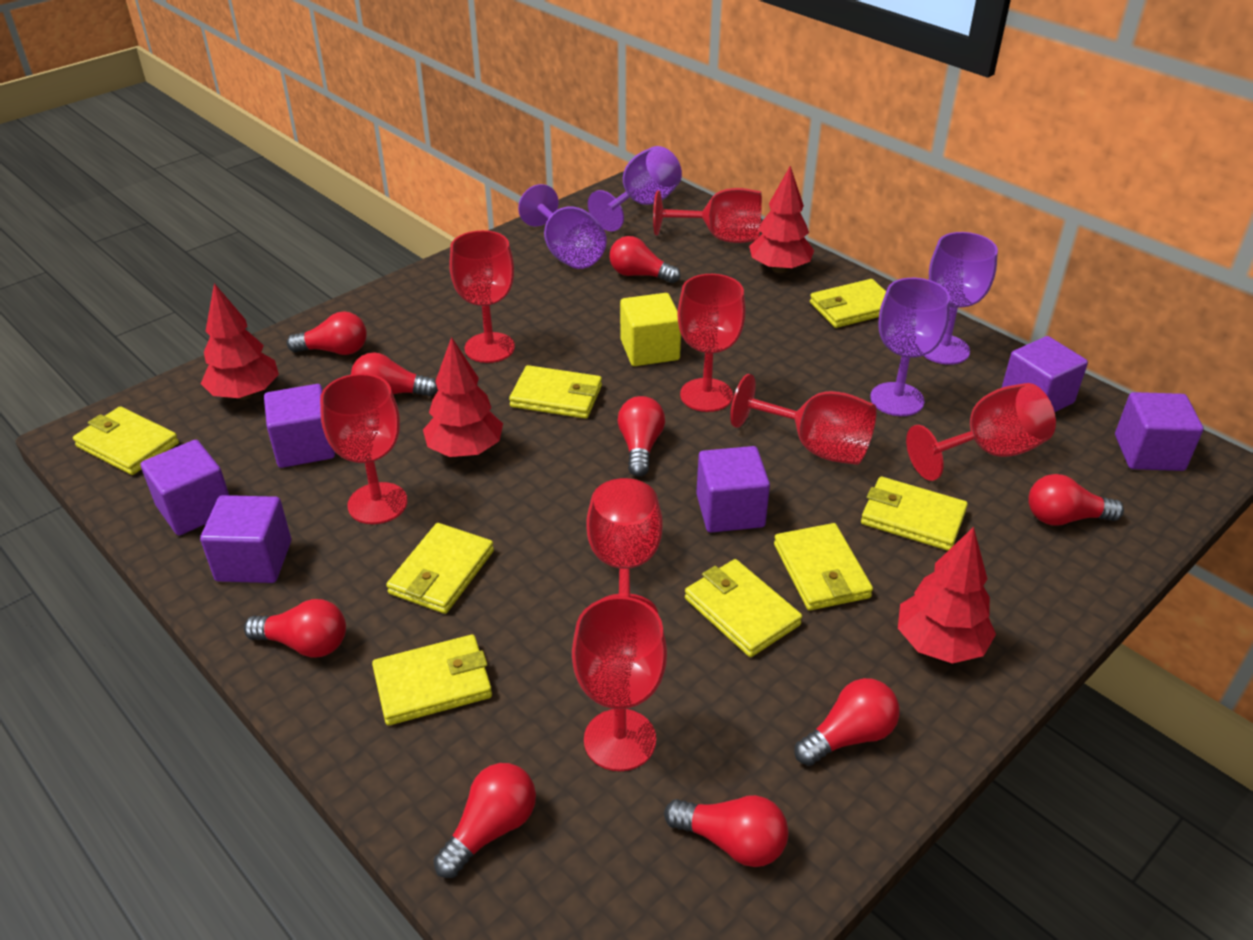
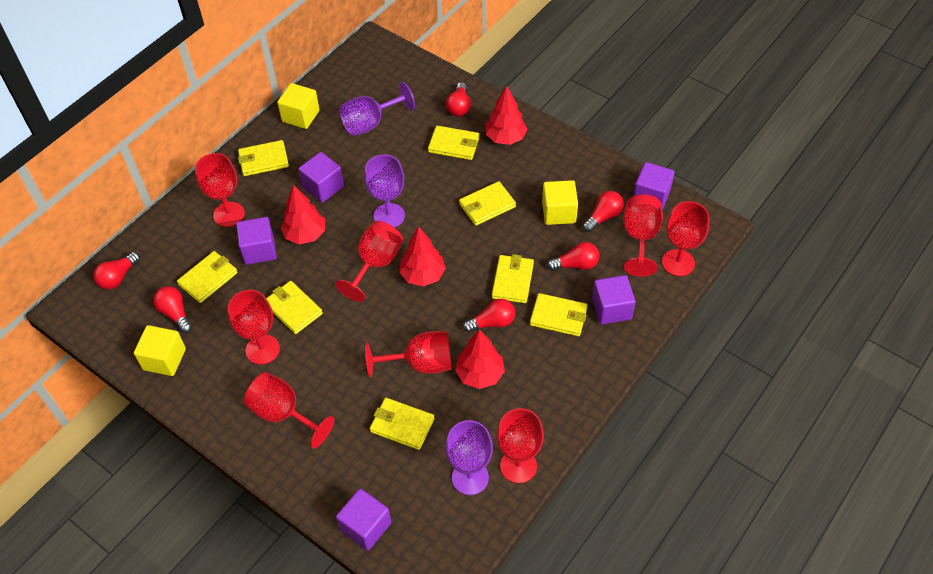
purple cube: 6 -> 5
purple goblet: 4 -> 3
red light bulb: 9 -> 6
yellow cube: 1 -> 3

